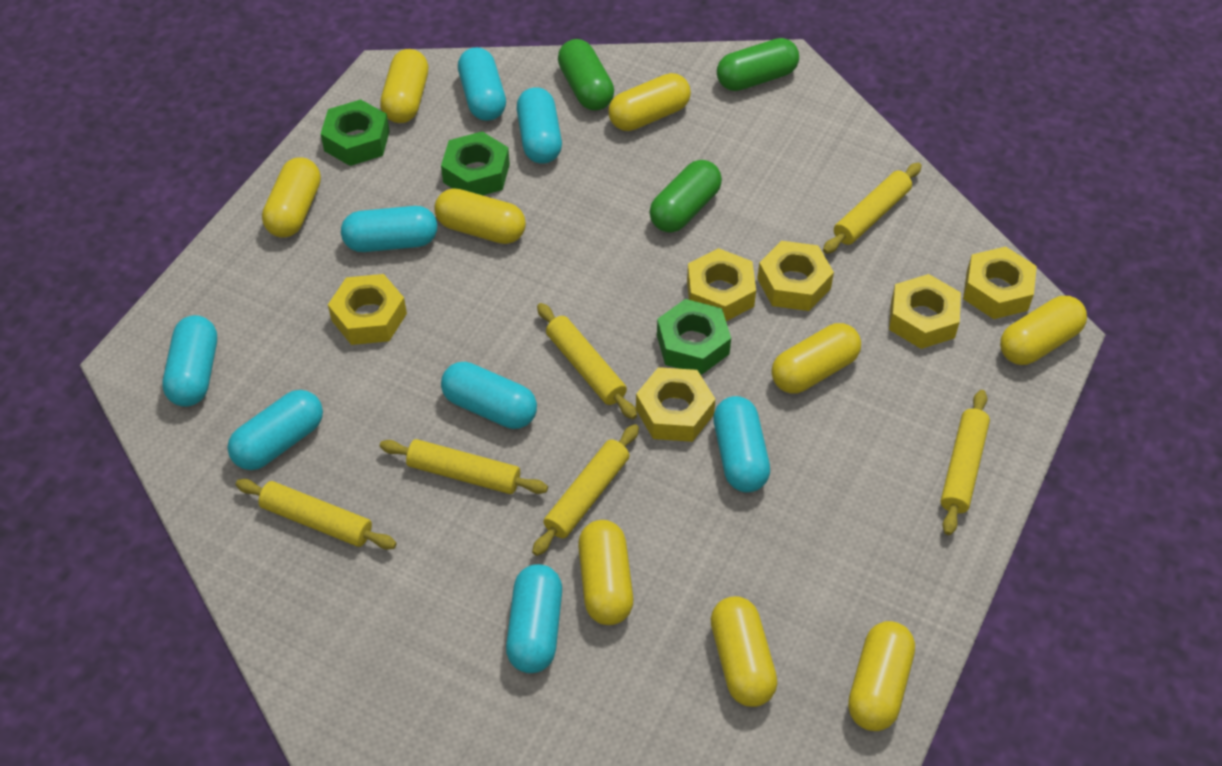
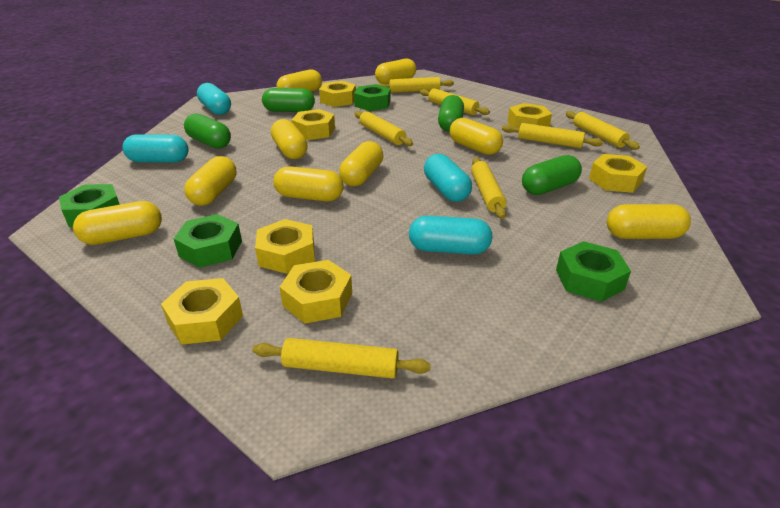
green capsule: 3 -> 4
green nut: 3 -> 4
turquoise capsule: 8 -> 4
yellow nut: 6 -> 7
yellow rolling pin: 6 -> 7

